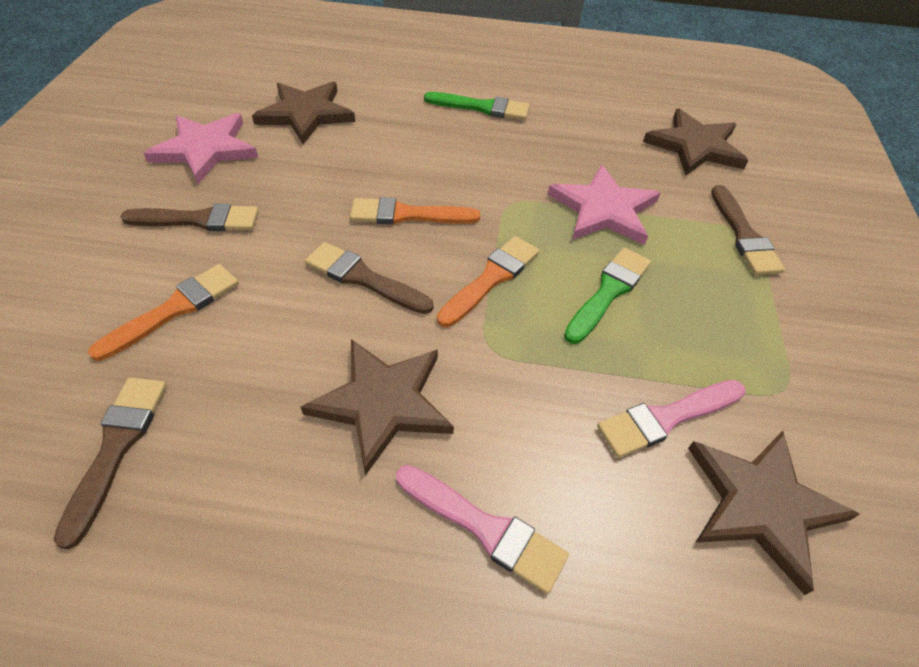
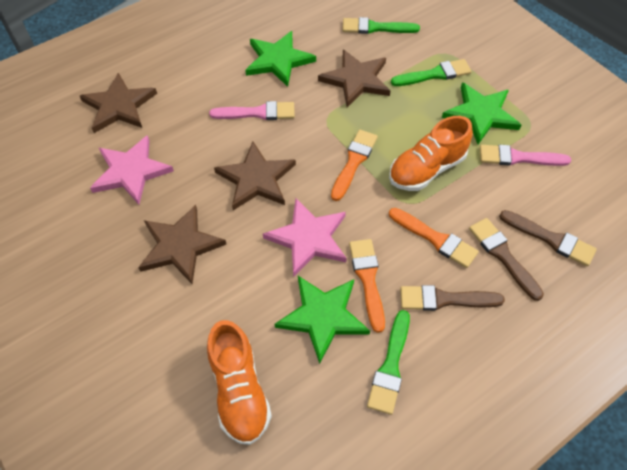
brown brush: 4 -> 3
green brush: 2 -> 3
green star: 0 -> 3
orange shoe: 0 -> 2

